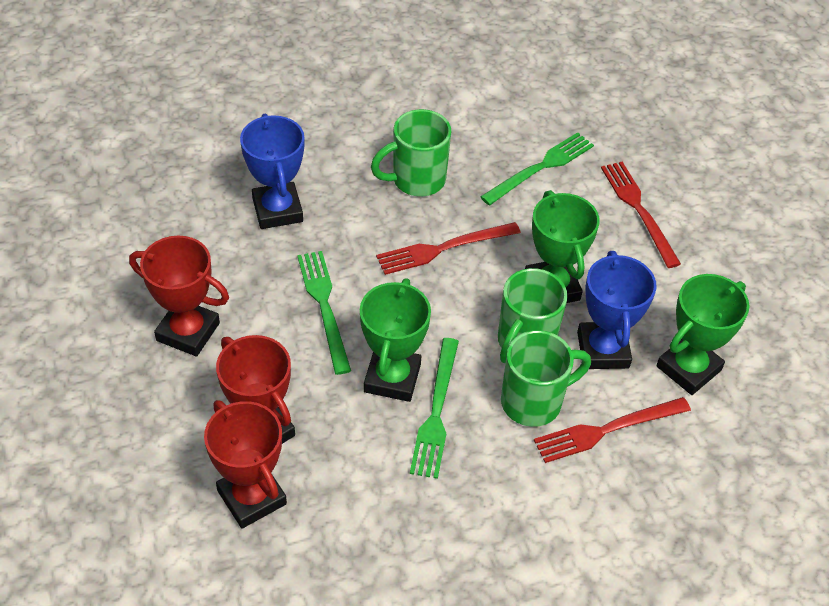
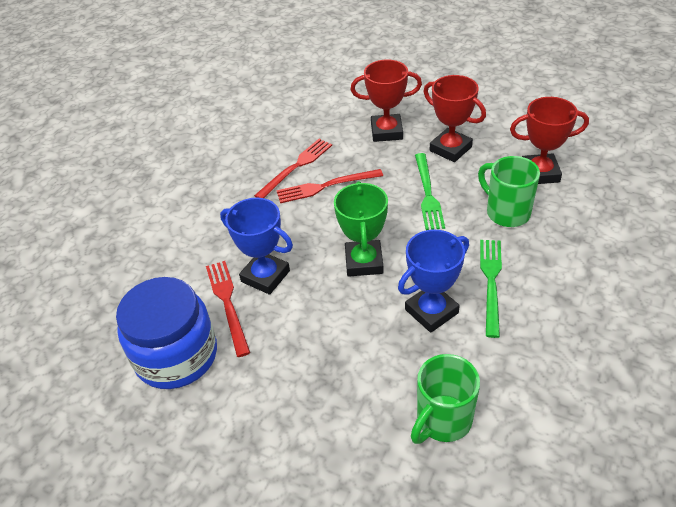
blue jar: 0 -> 1
green fork: 3 -> 2
green mug: 3 -> 2
green trophy: 3 -> 1

